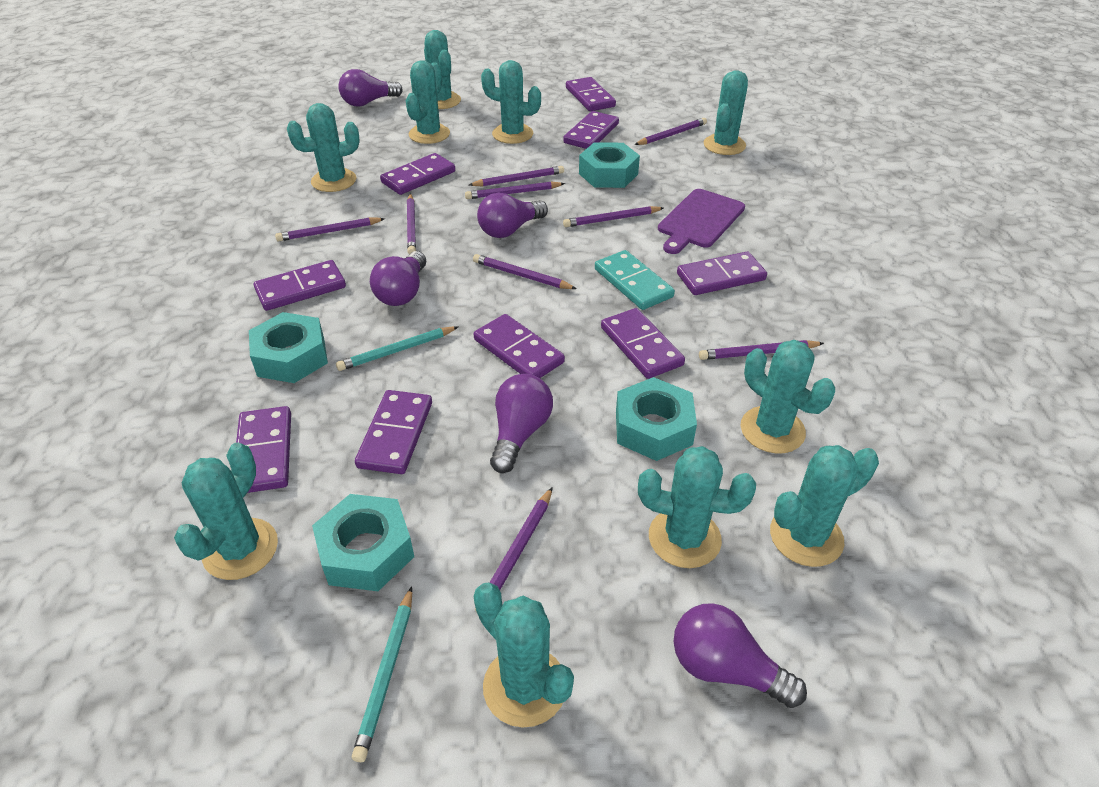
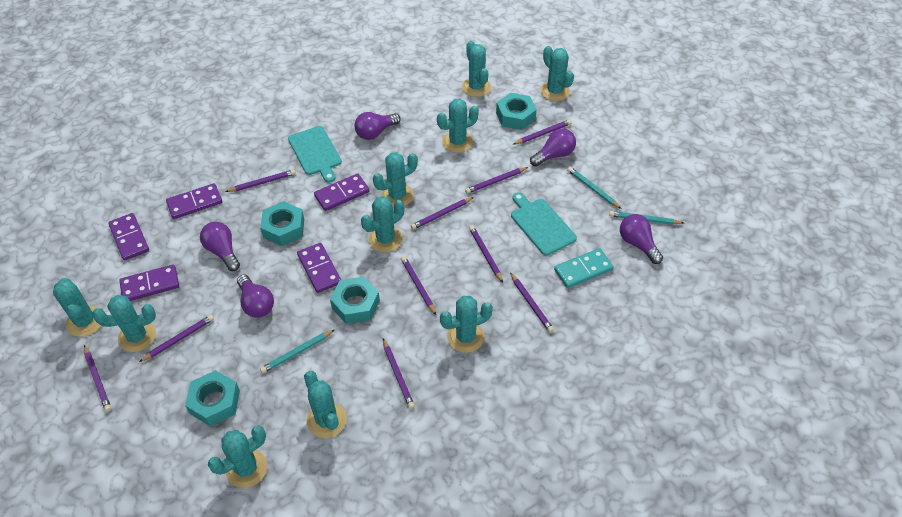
purple cutting board: 1 -> 0
purple domino: 9 -> 5
purple pencil: 9 -> 10
turquoise cutting board: 0 -> 2
turquoise pencil: 2 -> 3

